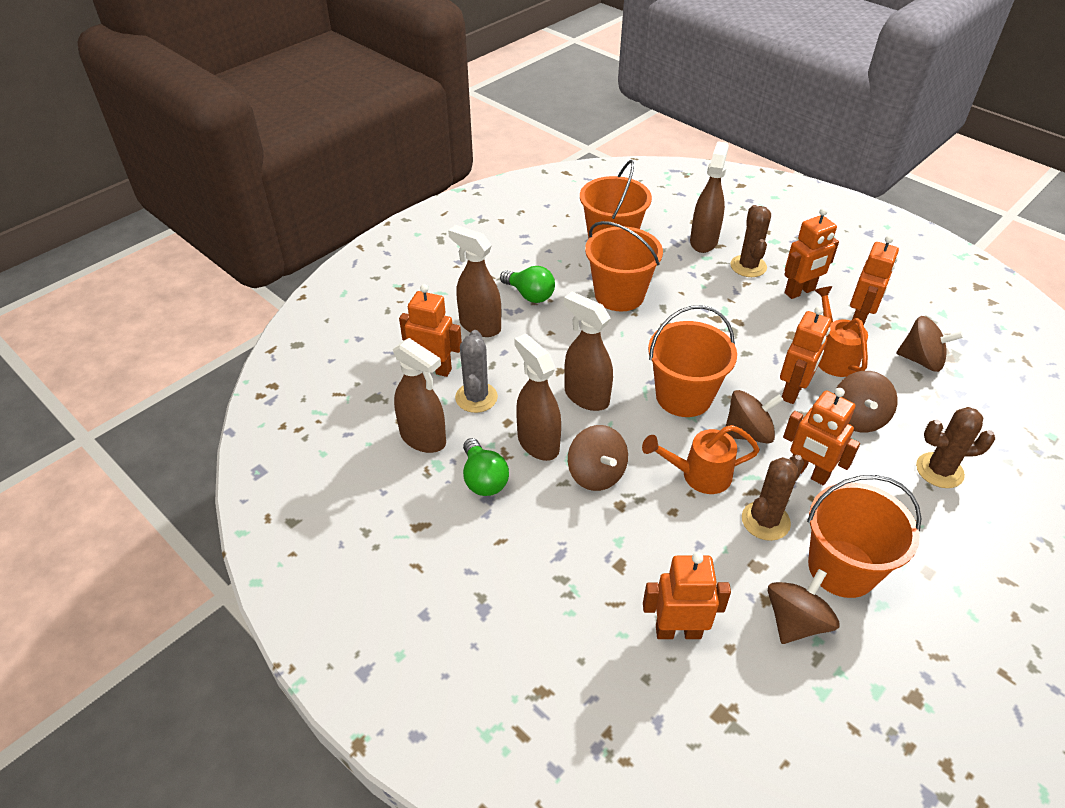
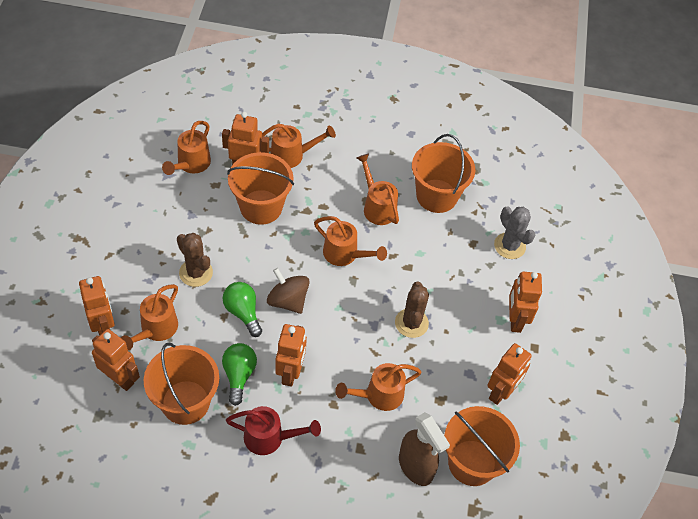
brown cactus: 3 -> 2
brown spinning top: 5 -> 1
brown spray bottle: 5 -> 1
orange watering can: 2 -> 6
red watering can: 0 -> 1

